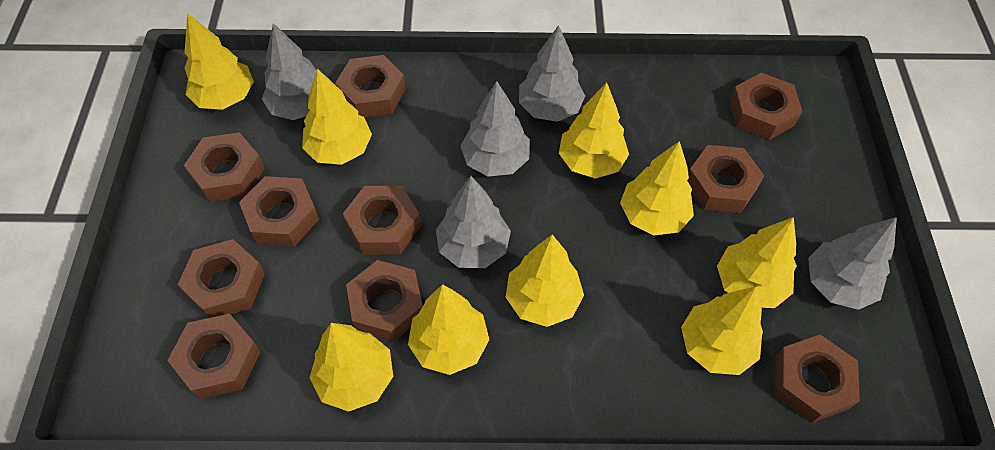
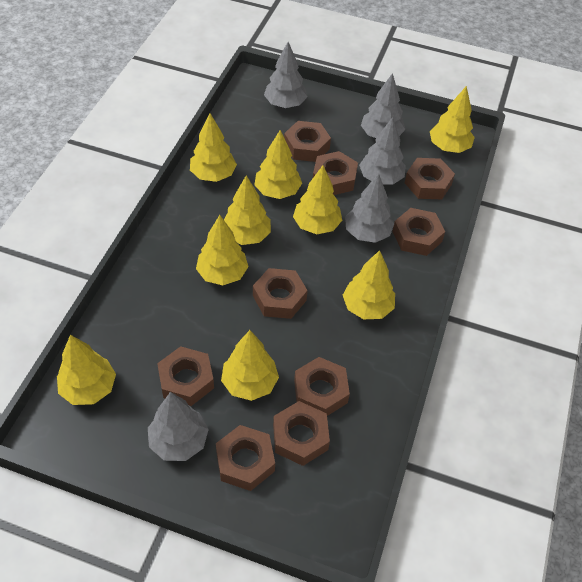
brown nut: 10 -> 9

